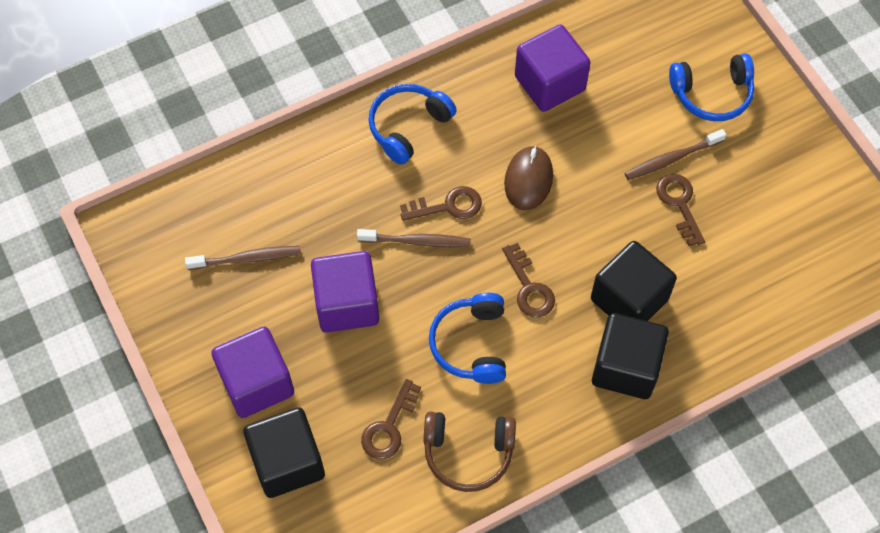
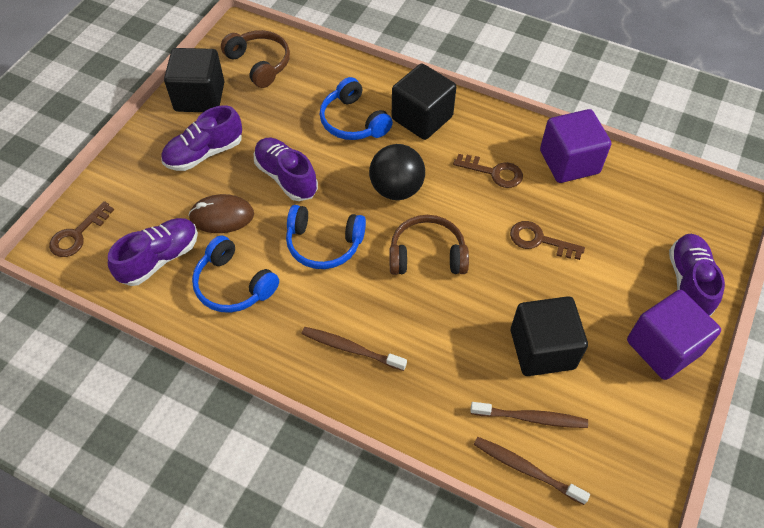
black ball: 0 -> 1
brown headphones: 1 -> 2
brown key: 4 -> 3
purple cube: 3 -> 2
purple shoe: 0 -> 4

